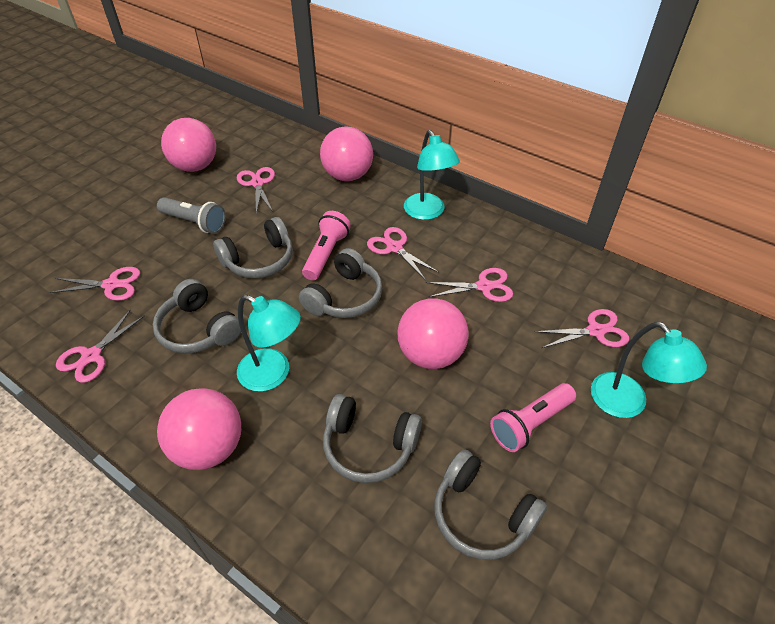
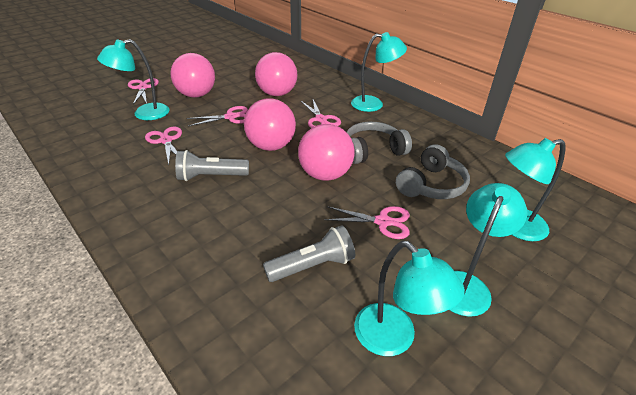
grey flashlight: 1 -> 2
grey headphones: 5 -> 2
pink flashlight: 2 -> 0
pink scissors: 6 -> 5
turquoise lamp: 3 -> 5

